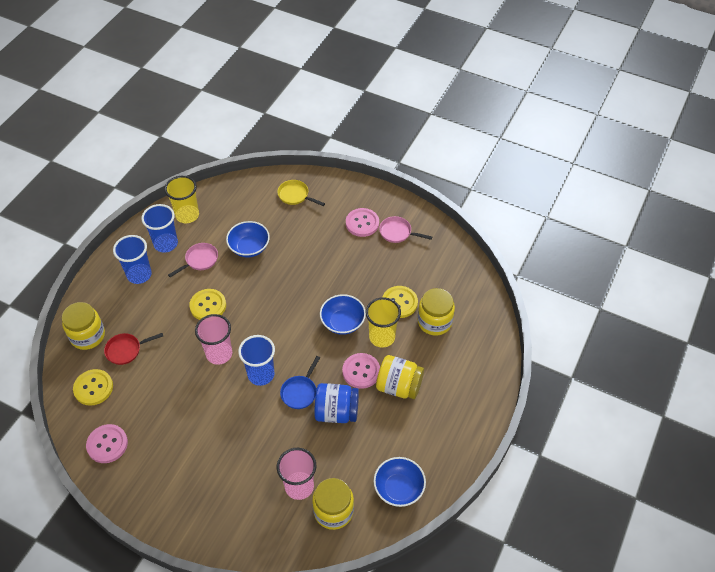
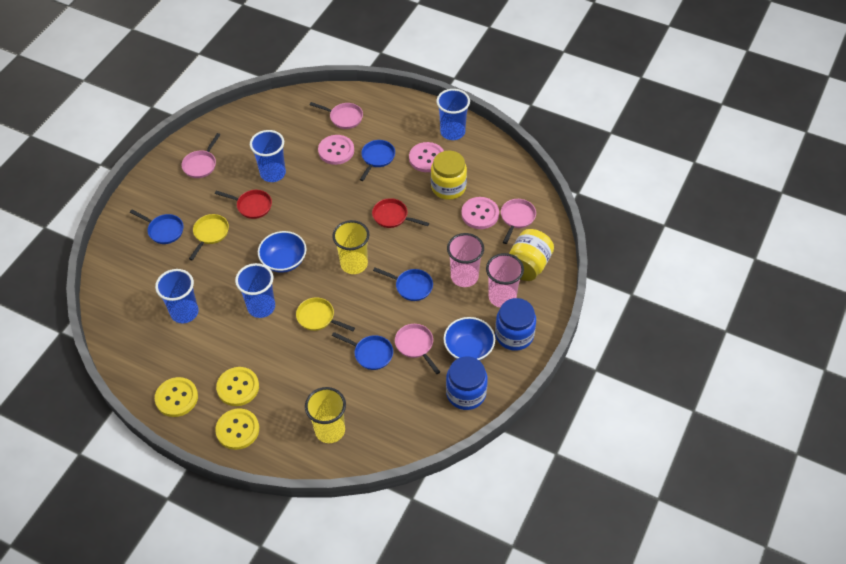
blue bowl: 3 -> 2
blue cup: 3 -> 4
blue jar: 1 -> 2
blue pan: 1 -> 4
pink pan: 2 -> 4
red pan: 1 -> 2
yellow jar: 4 -> 2
yellow pan: 1 -> 2

